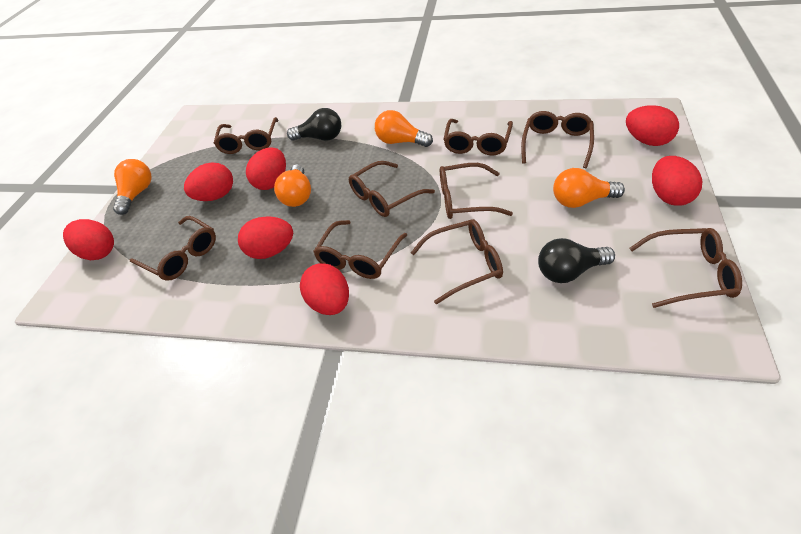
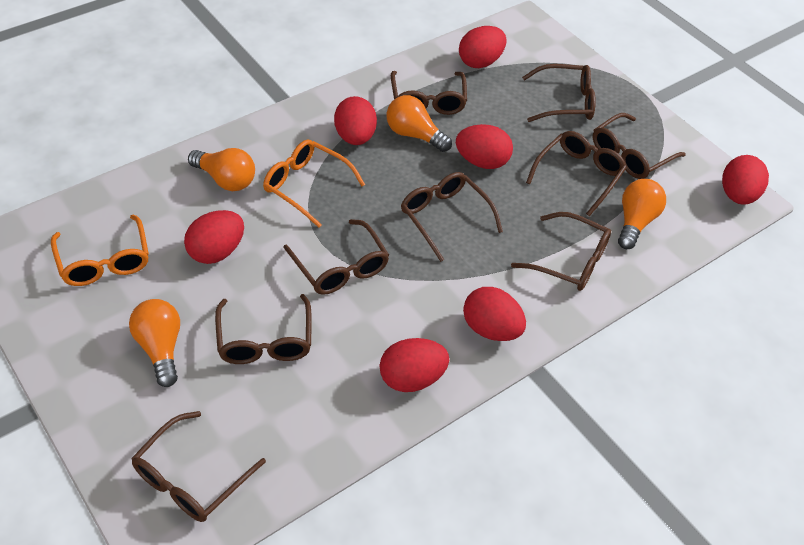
black light bulb: 2 -> 0
orange glasses: 0 -> 2

